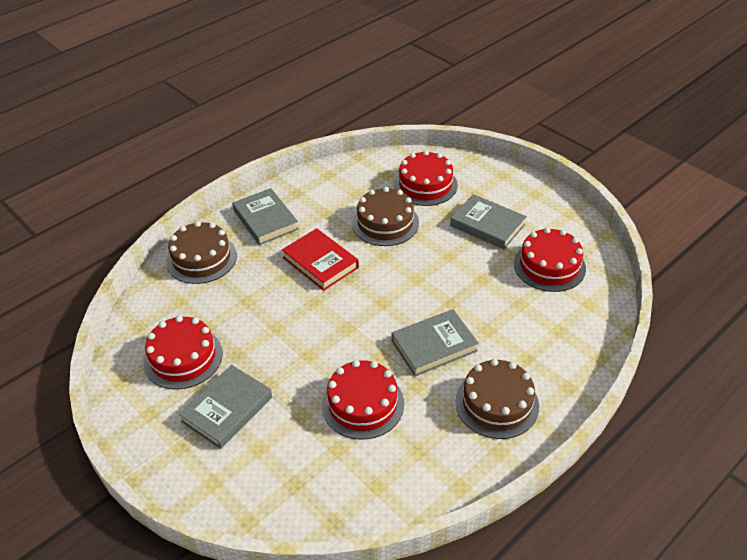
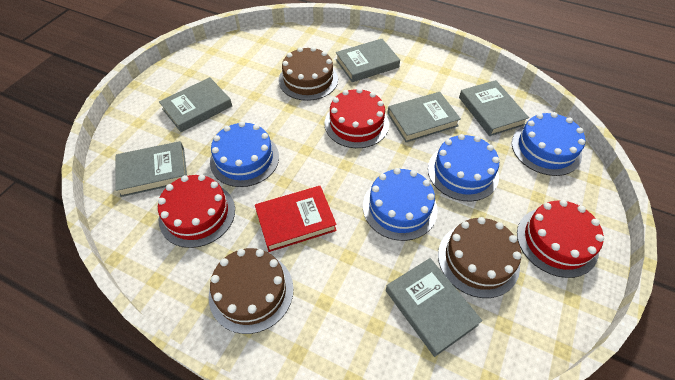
blue cake: 0 -> 4
grey book: 4 -> 6
red cake: 4 -> 3

